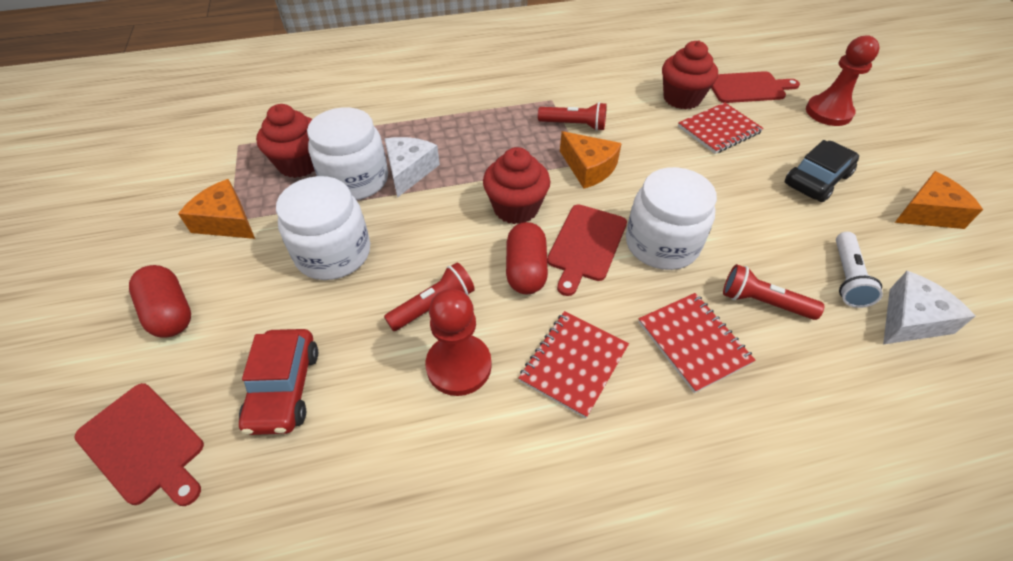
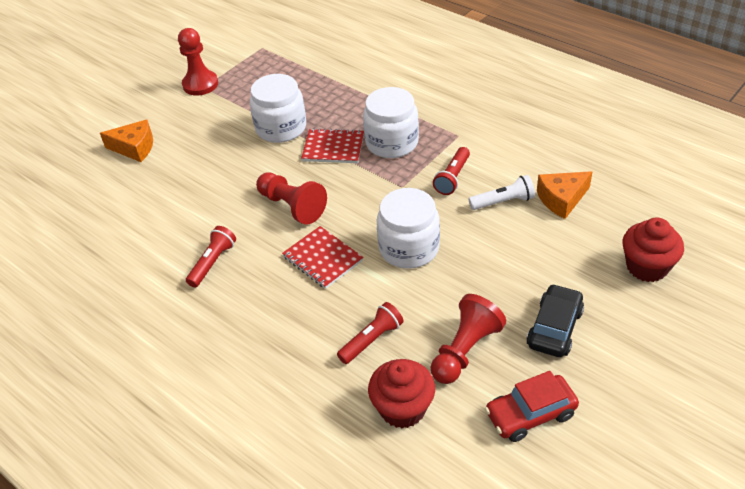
orange cheese: 3 -> 2
red capsule: 2 -> 0
red cupcake: 3 -> 2
red cutting board: 3 -> 0
red notebook: 3 -> 2
red pawn: 2 -> 3
white cheese: 2 -> 0

